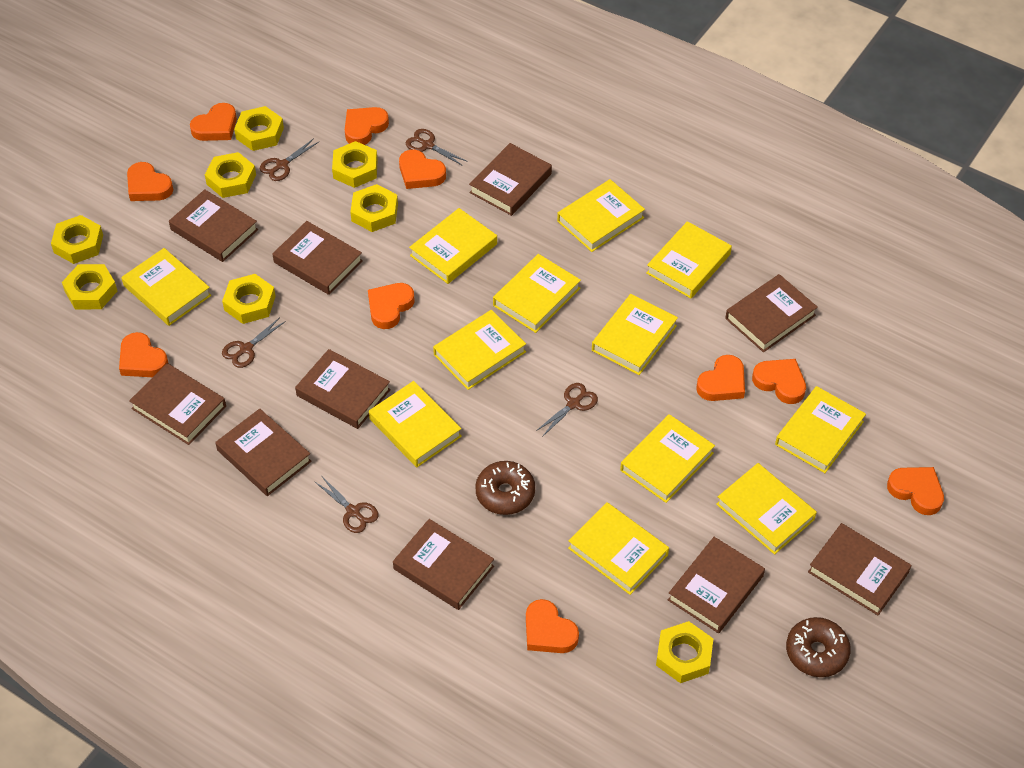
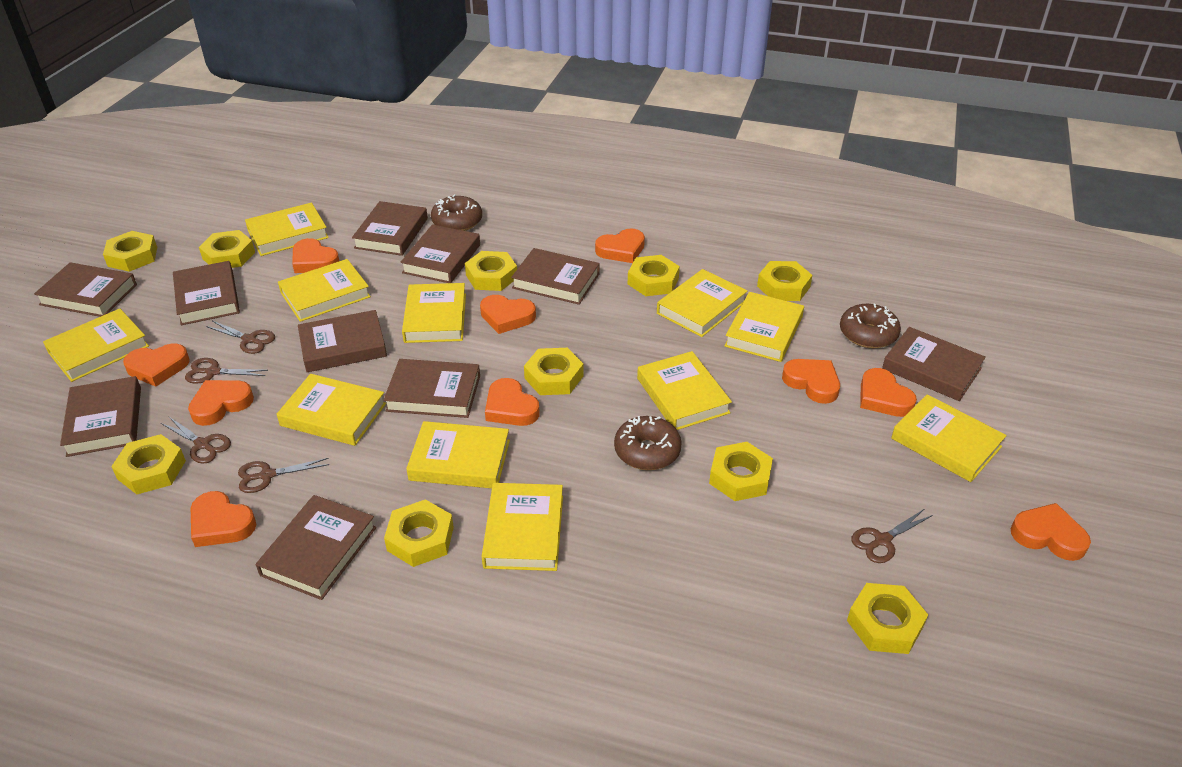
brown donut: 2 -> 3
yellow book: 12 -> 11
yellow nut: 8 -> 10

